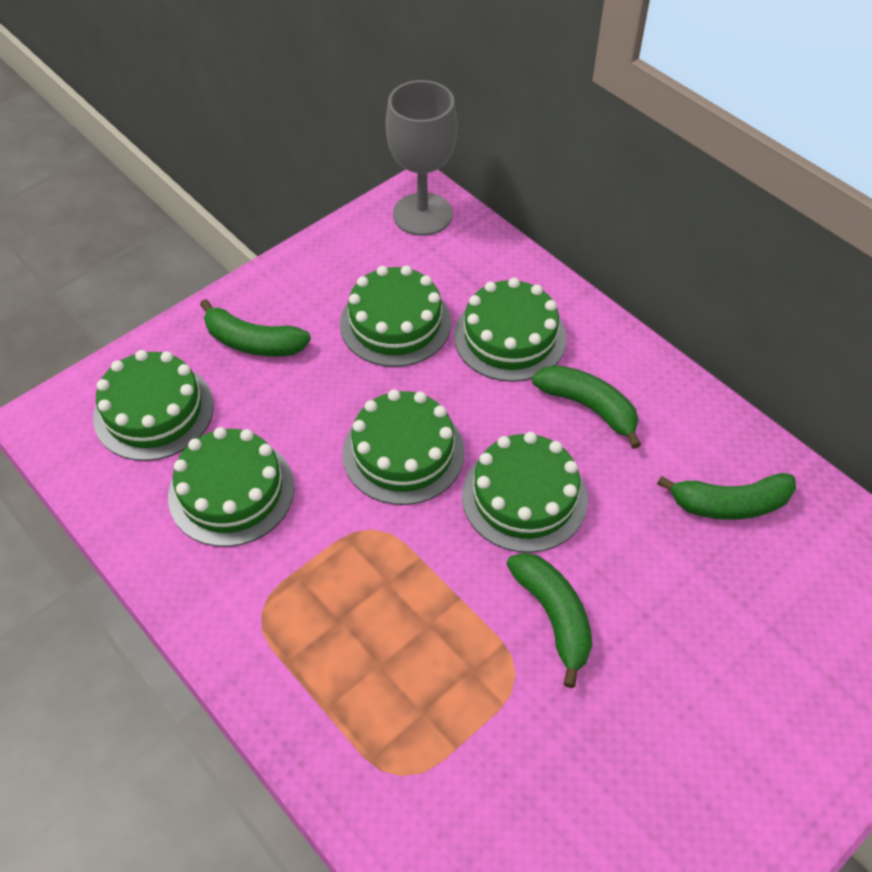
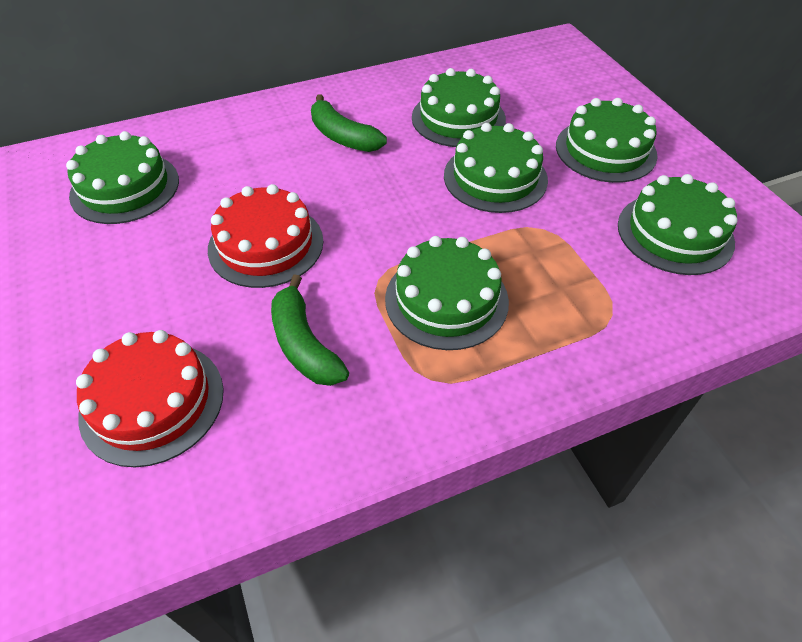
green banana: 4 -> 2
grey goblet: 1 -> 0
red cake: 0 -> 2

